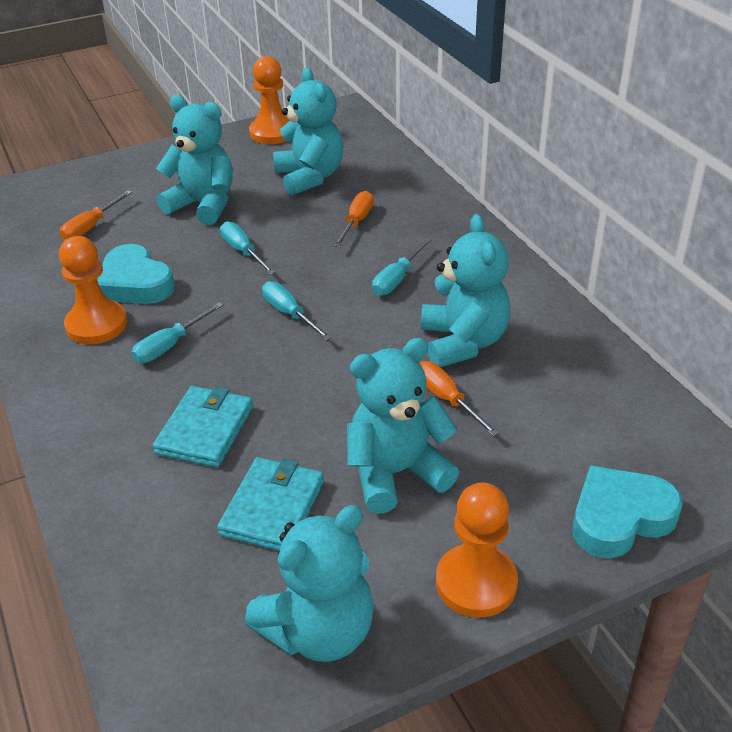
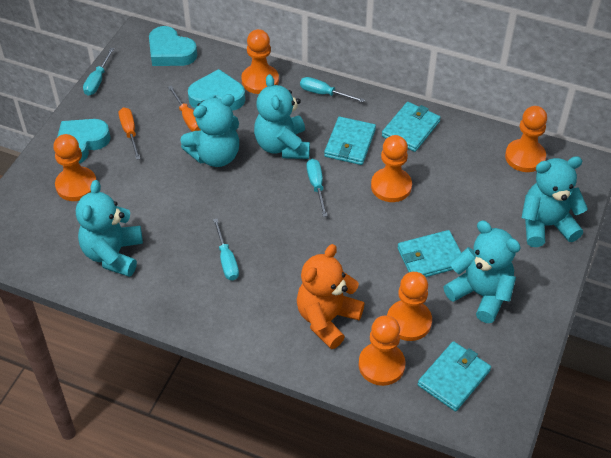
orange pawn: 3 -> 6
orange screwdriver: 3 -> 2
orange teddy bear: 0 -> 1
turquoise heart: 2 -> 3
turquoise wallet: 2 -> 4

